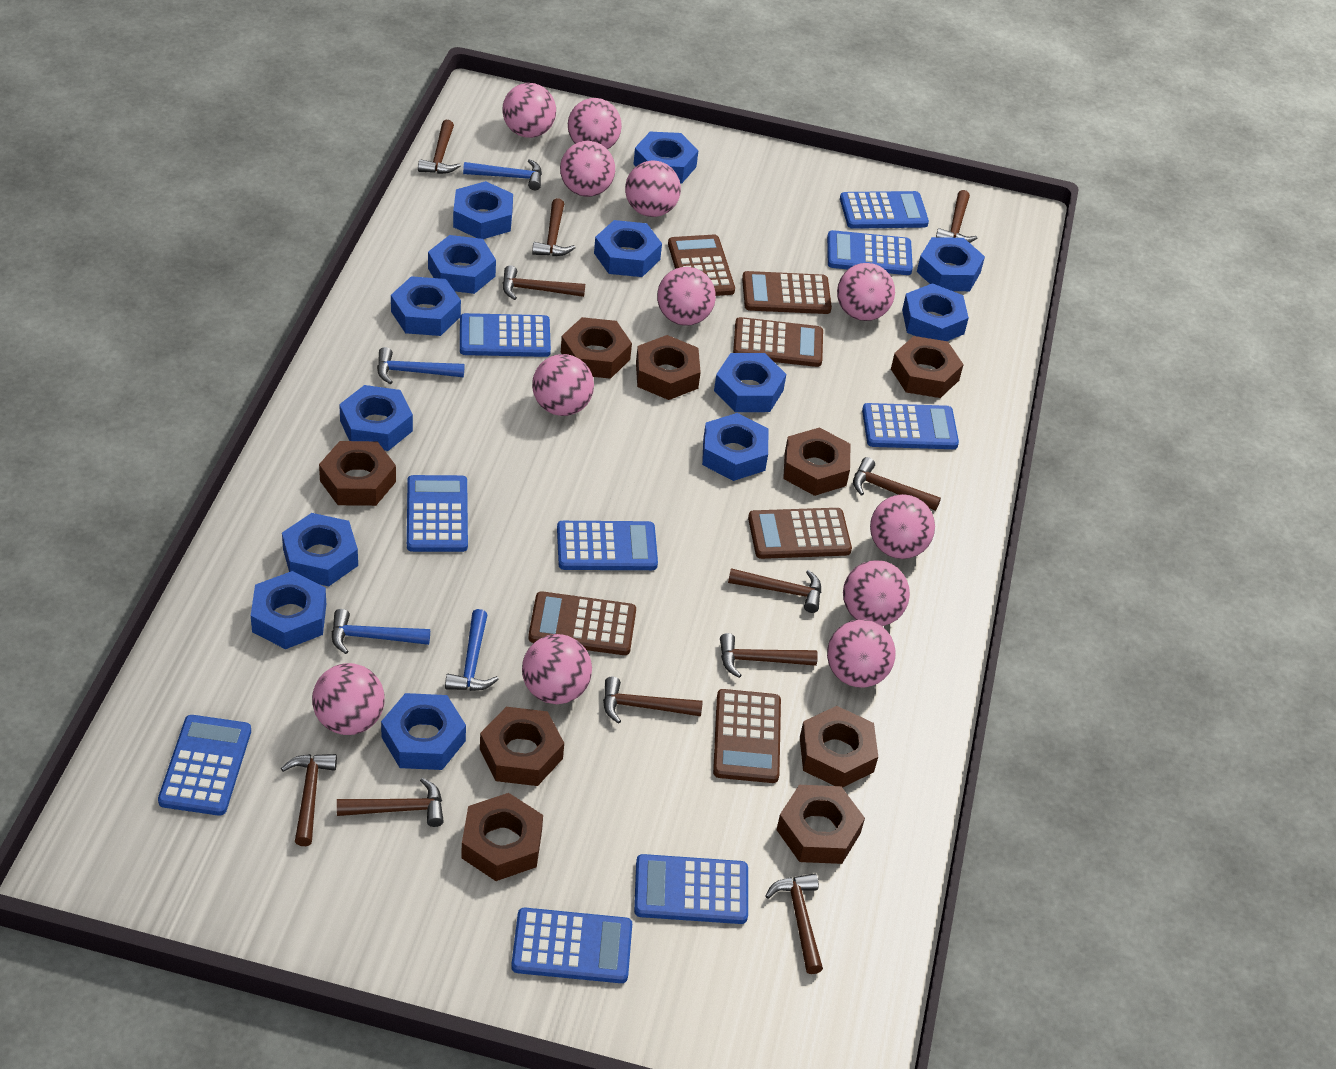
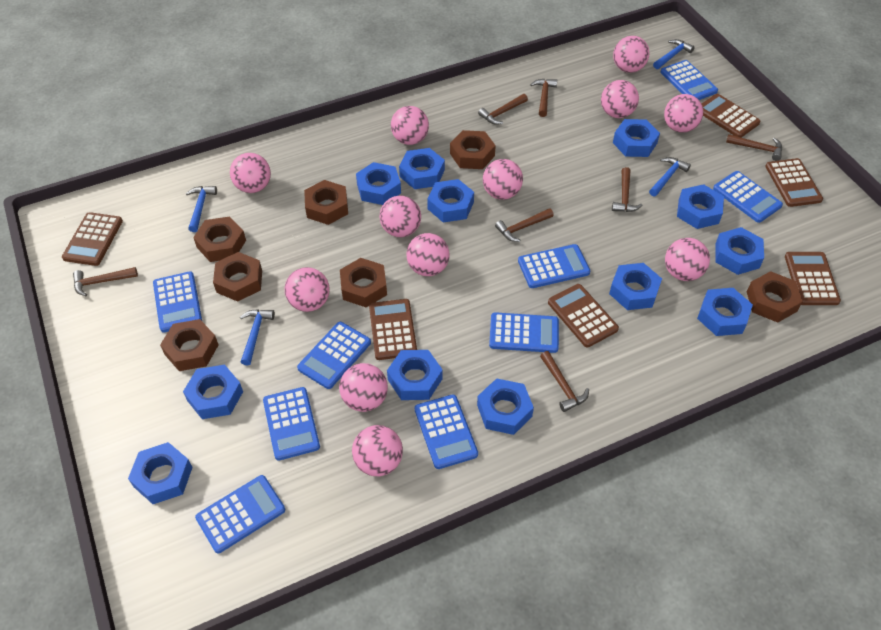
blue nut: 13 -> 12
brown hammer: 11 -> 7
brown nut: 9 -> 7

